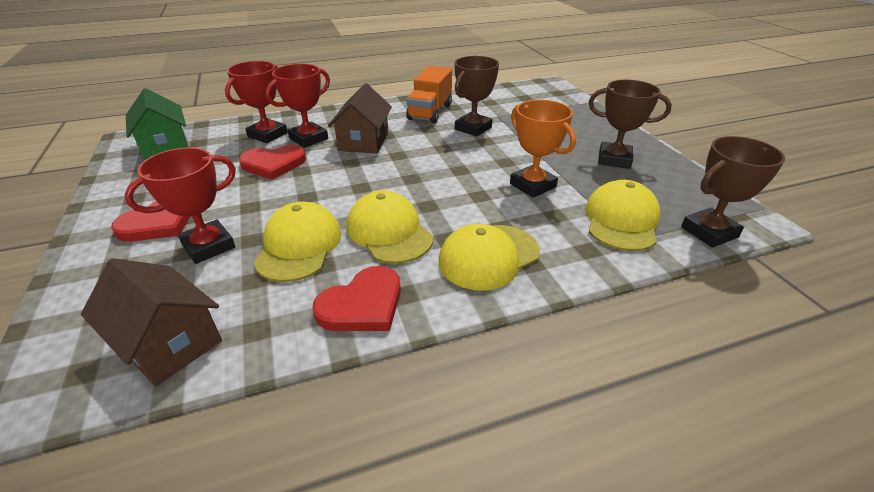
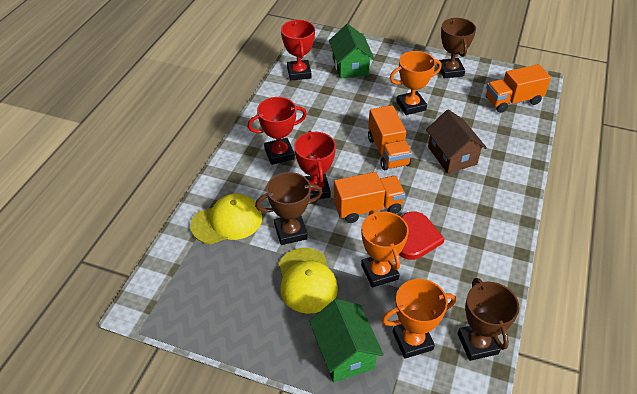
brown house: 2 -> 1
green house: 1 -> 2
orange trophy: 1 -> 3
orange truck: 1 -> 3
red heart: 3 -> 1
yellow cap: 4 -> 2

